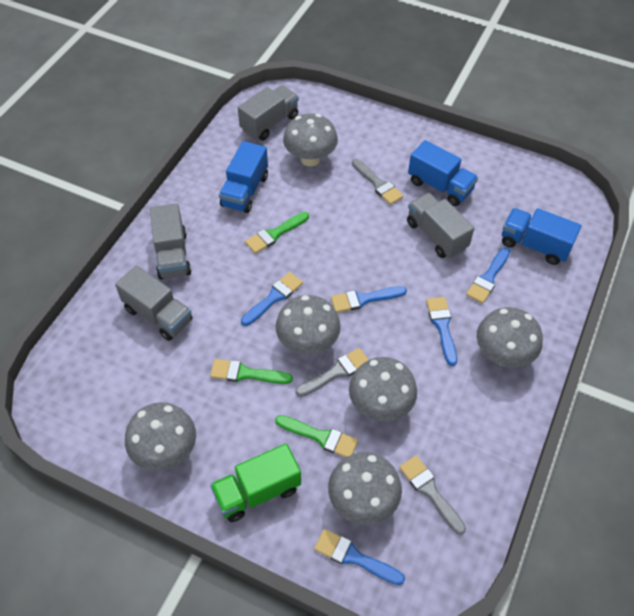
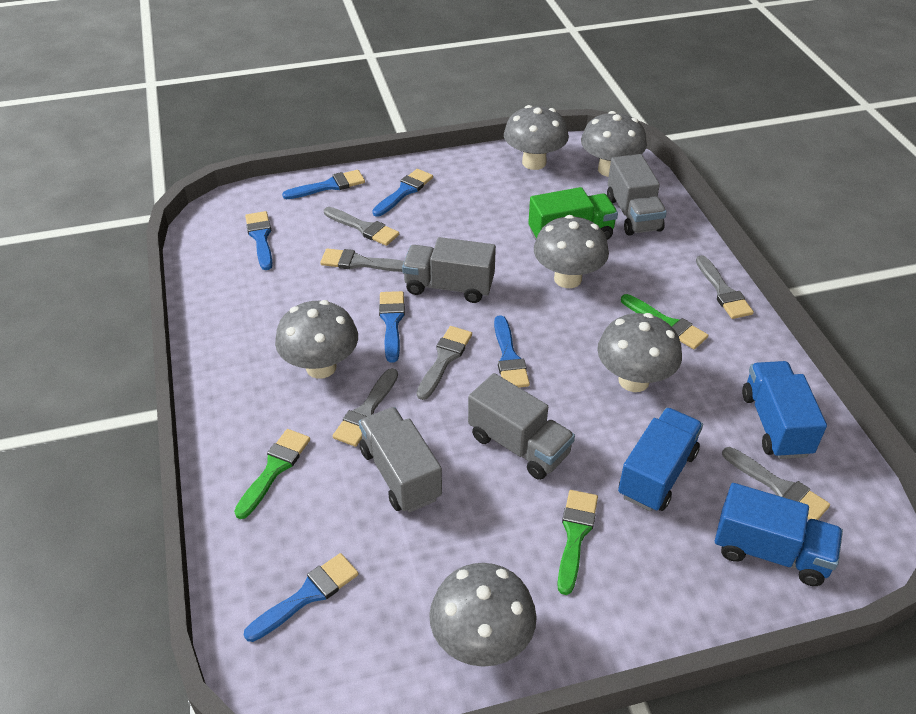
blue brush: 5 -> 6
grey brush: 3 -> 6

